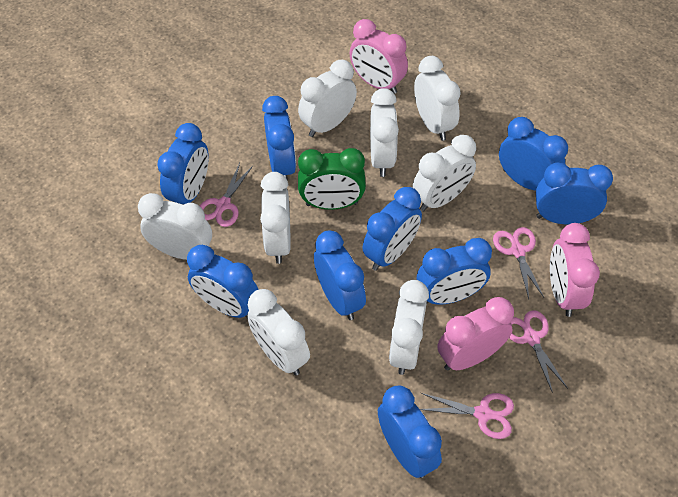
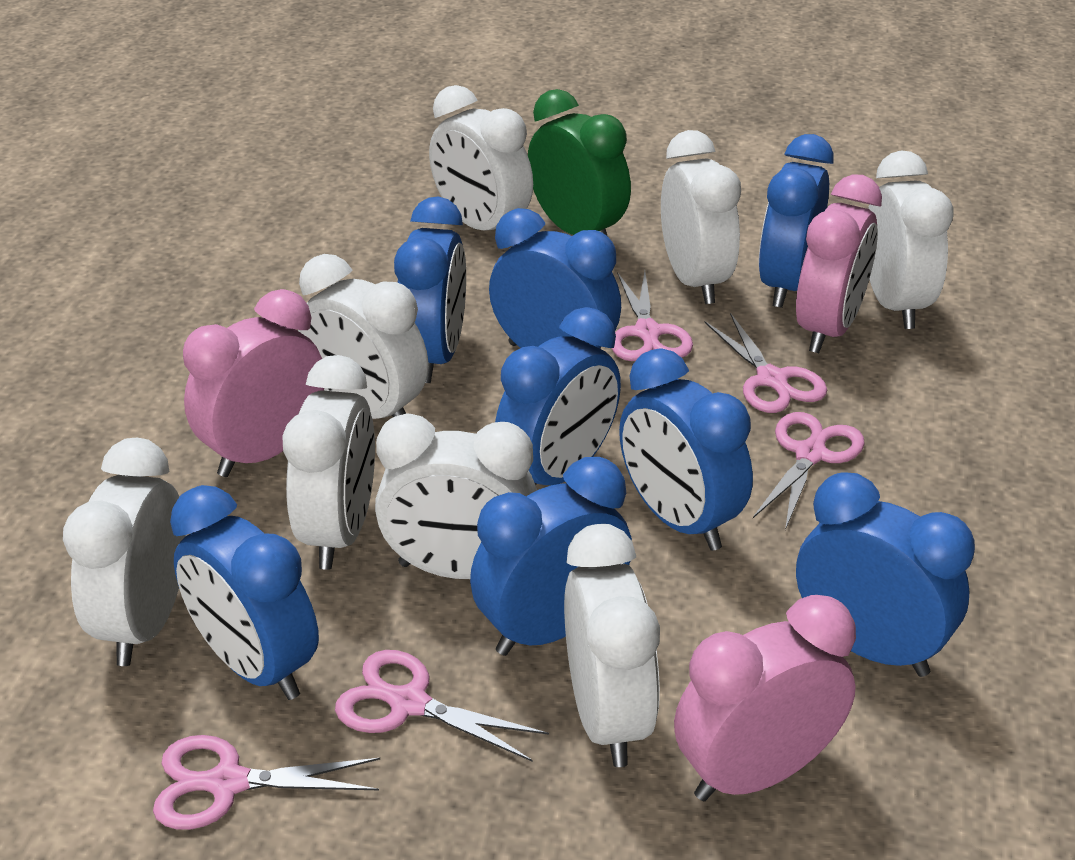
blue clock: 9 -> 8
pink scissors: 4 -> 5

